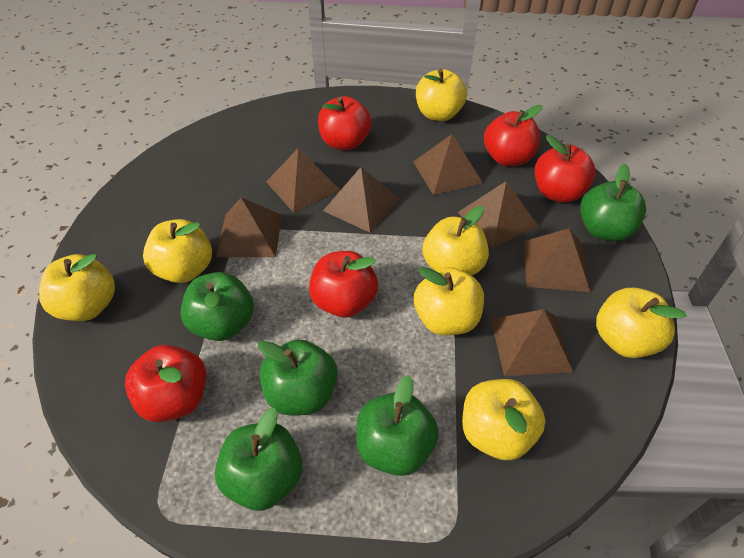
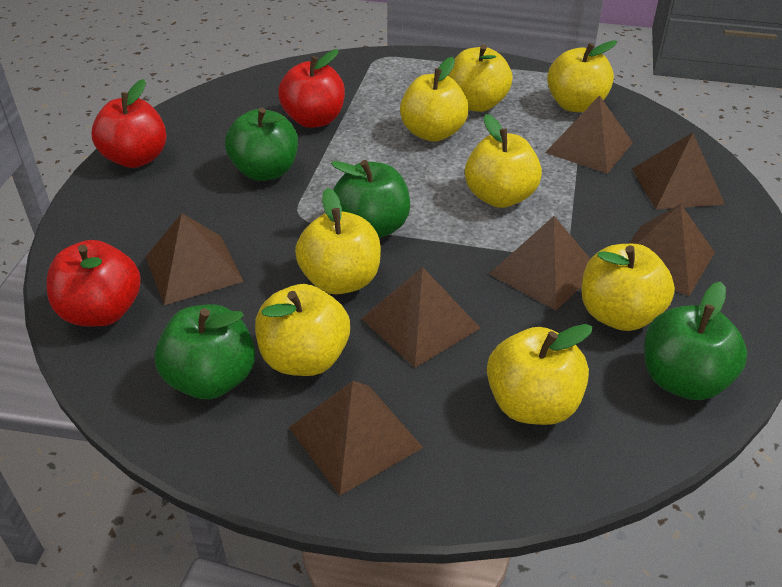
green apple: 5 -> 4
red apple: 5 -> 3
yellow apple: 7 -> 8

